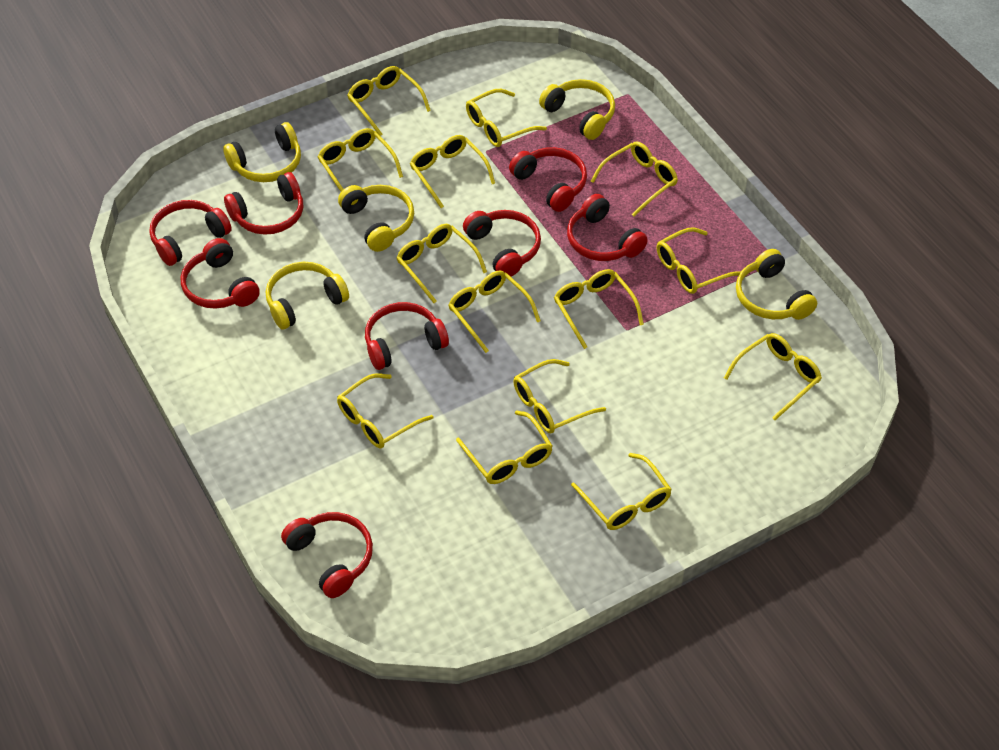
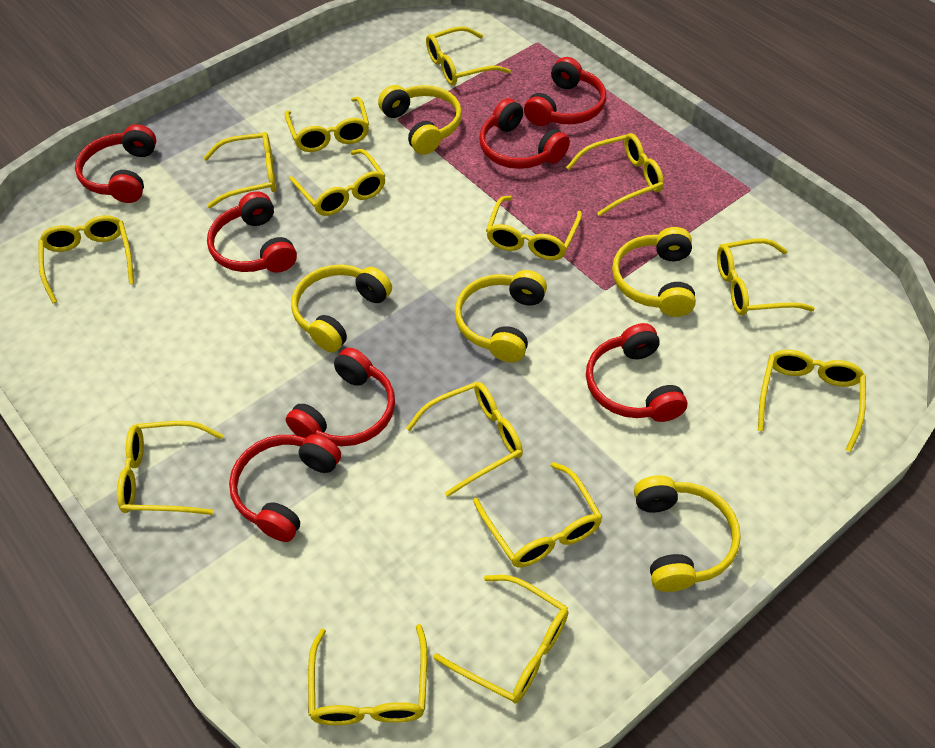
red headphones: 8 -> 7

